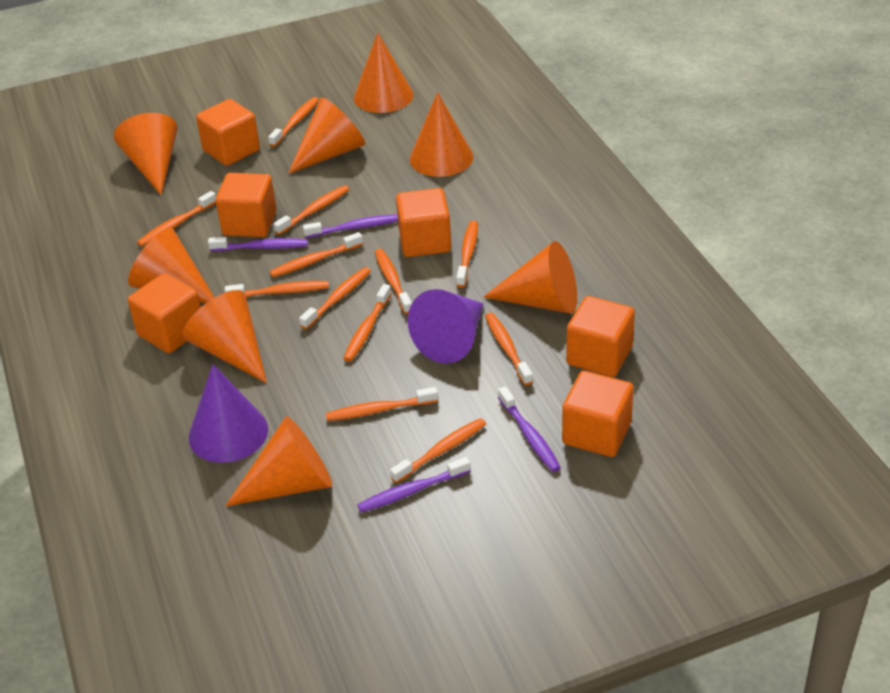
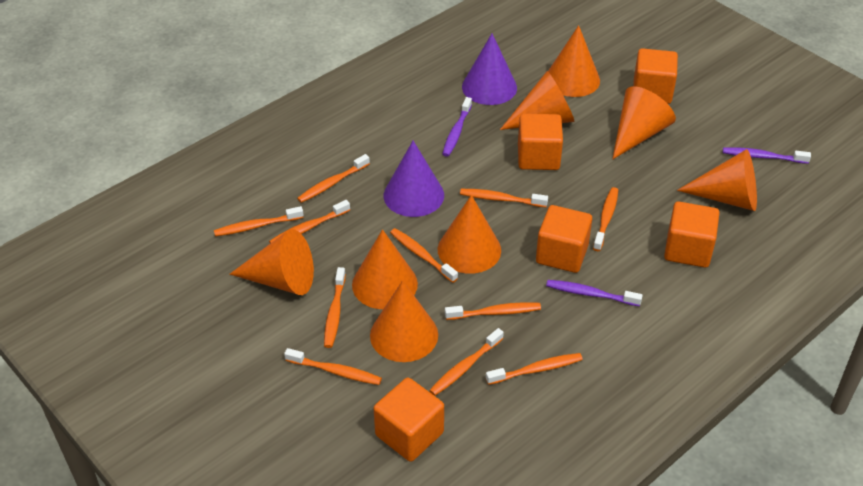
orange cube: 6 -> 5
orange toothbrush: 12 -> 11
purple toothbrush: 4 -> 3

